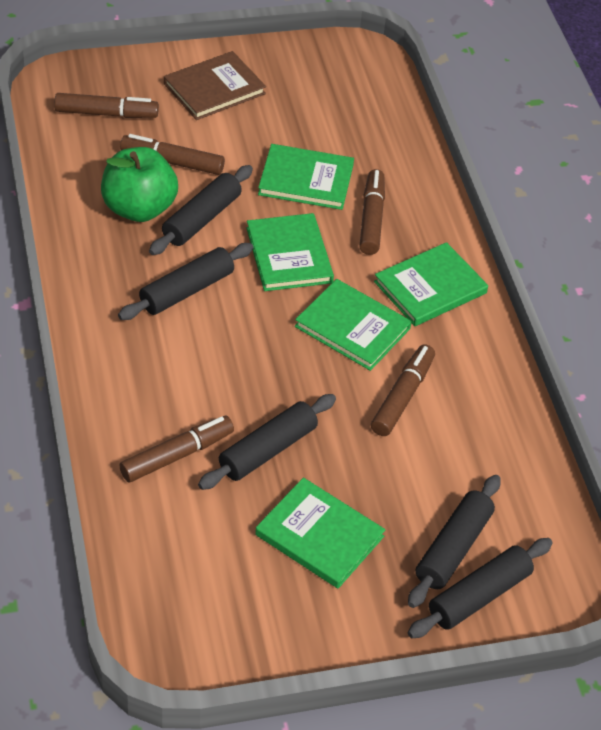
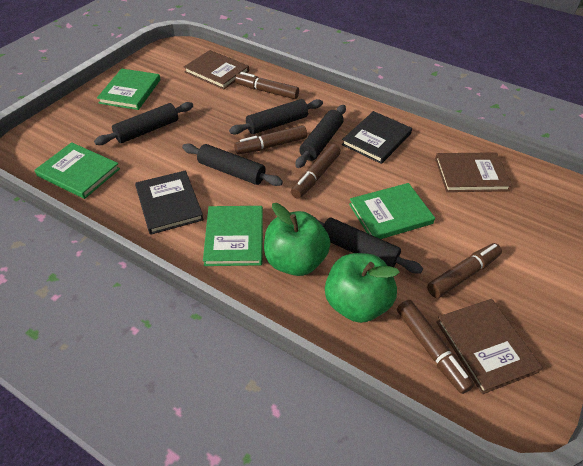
black book: 0 -> 2
brown book: 1 -> 3
green apple: 1 -> 2
green book: 5 -> 4

